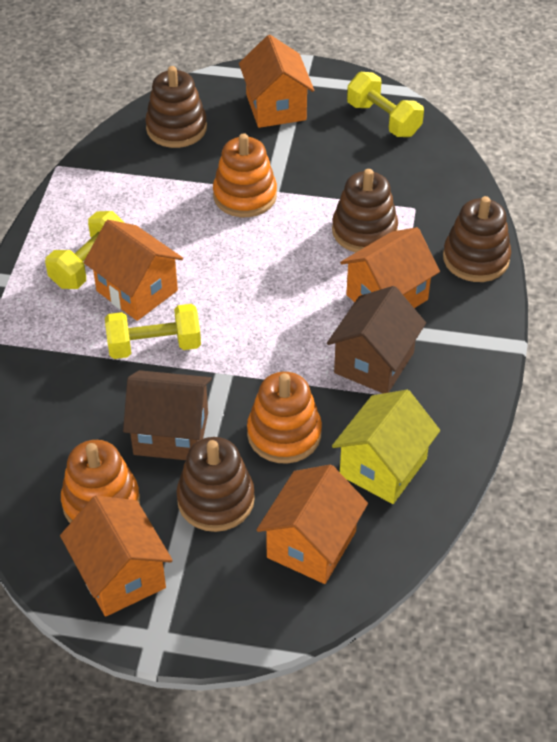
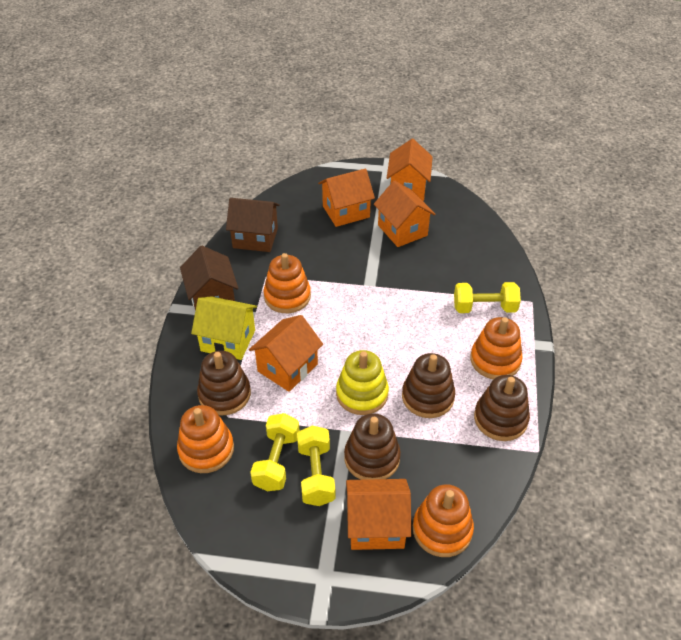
orange stacking toy: 3 -> 4
yellow stacking toy: 0 -> 1

